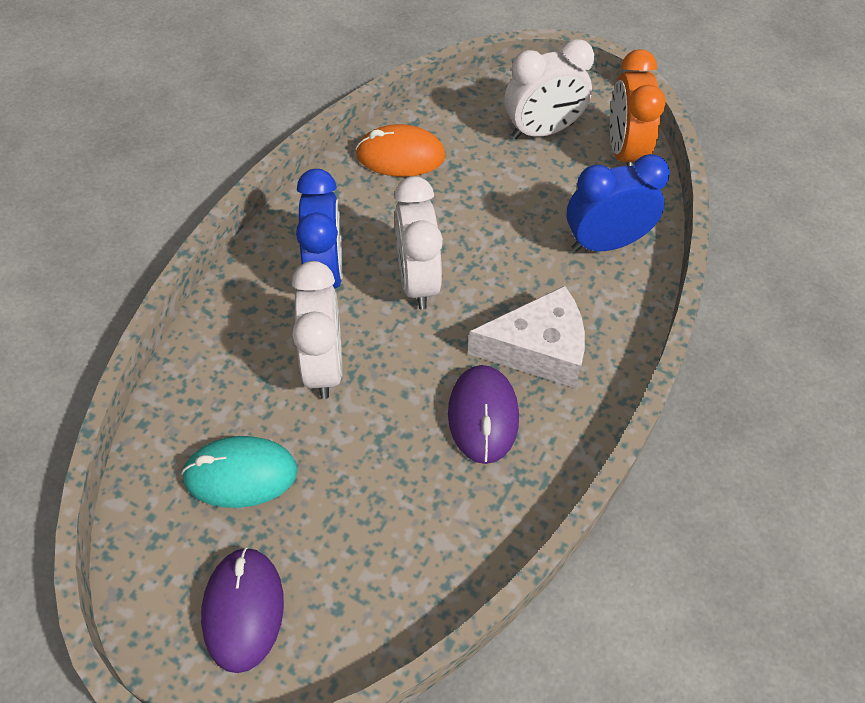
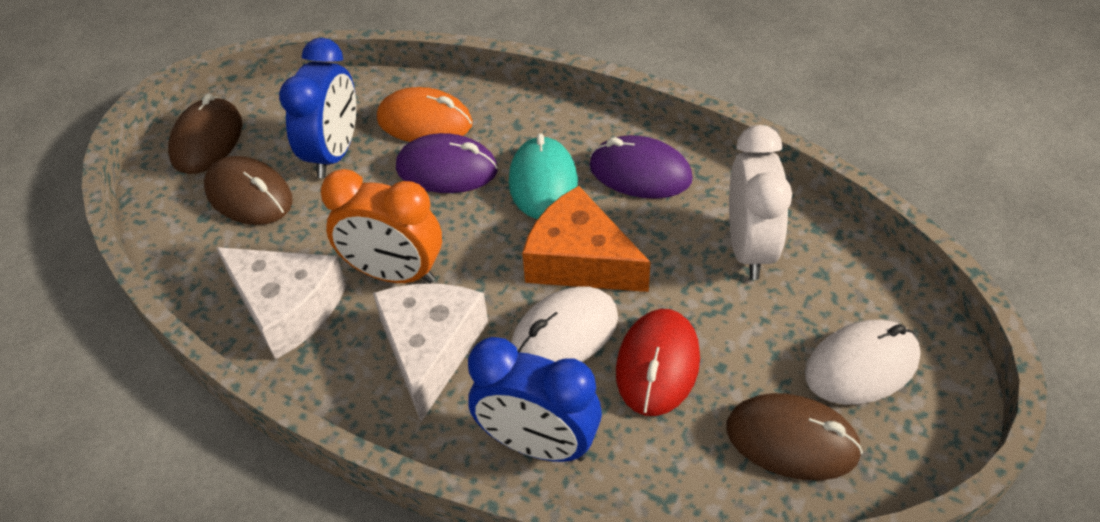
brown mouse: 0 -> 3
orange cheese: 0 -> 1
red mouse: 0 -> 1
white cheese: 1 -> 2
white clock: 3 -> 1
white mouse: 0 -> 2

